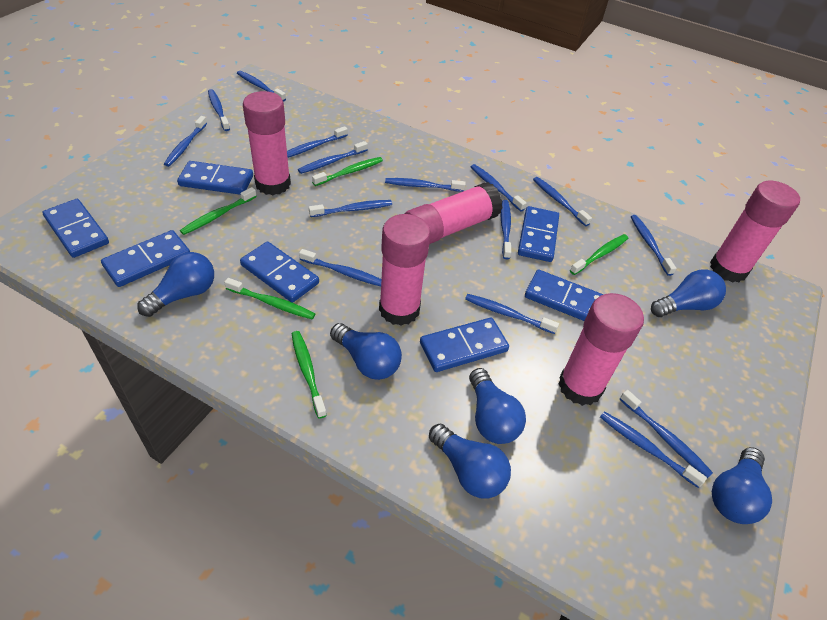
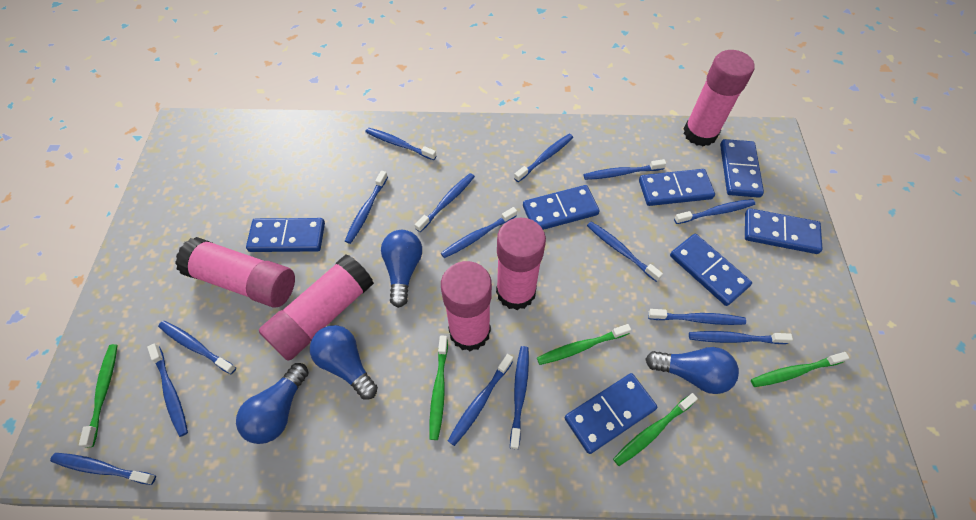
blue light bulb: 6 -> 4

